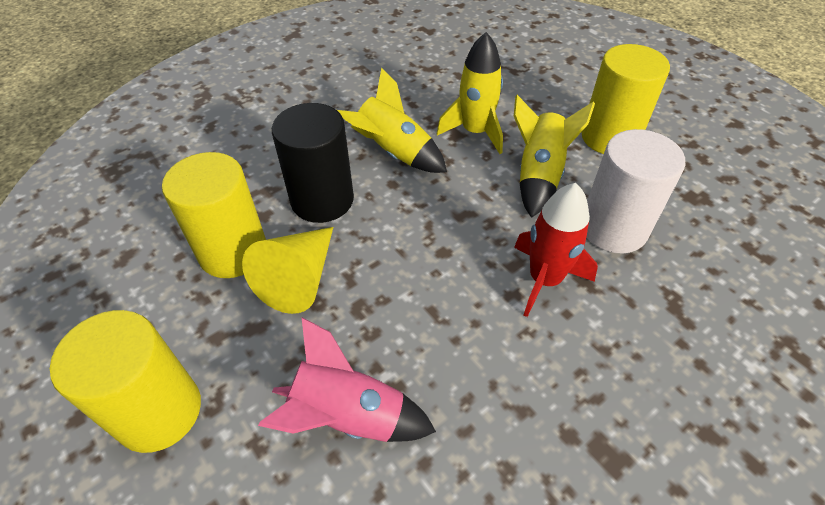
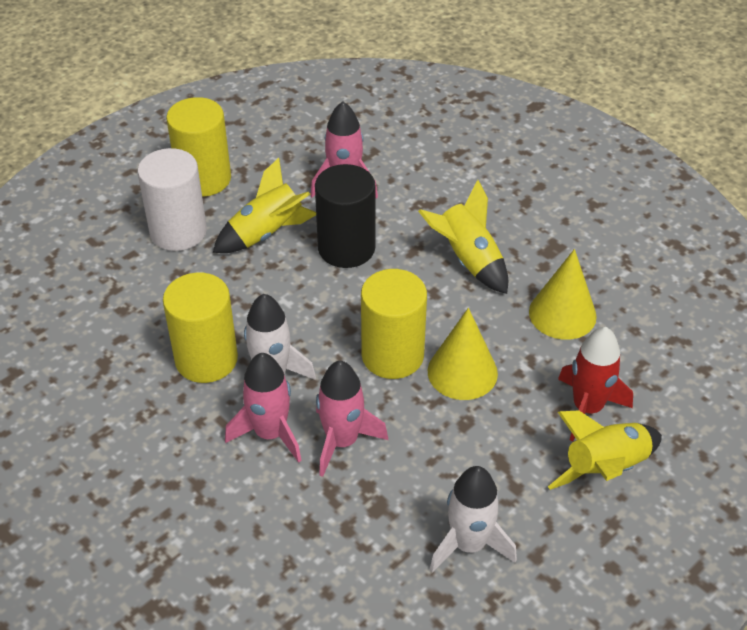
pink rocket: 1 -> 3
white rocket: 0 -> 2
yellow cone: 1 -> 2

